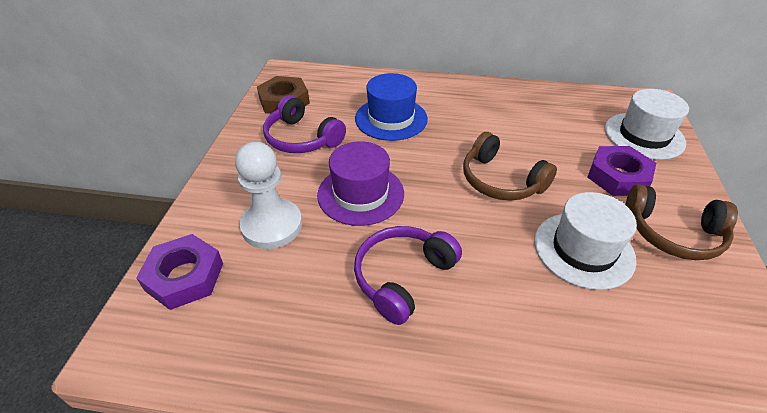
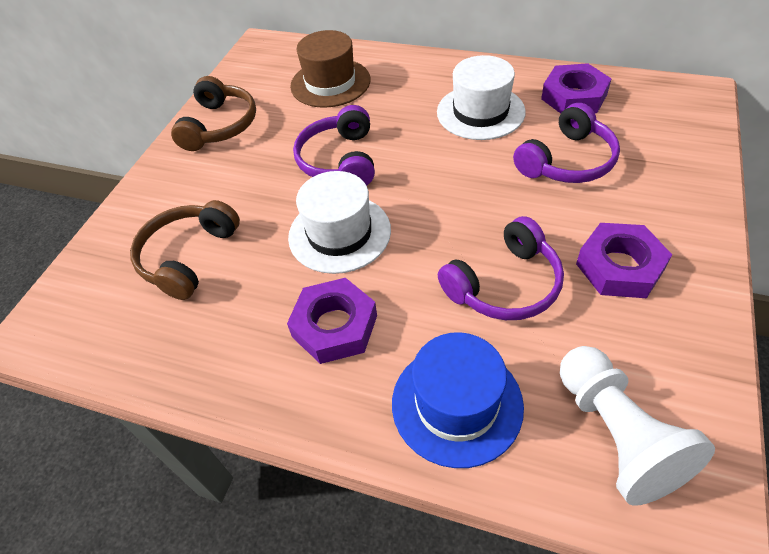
brown hat: 0 -> 1
brown nut: 1 -> 0
purple hat: 1 -> 0
purple headphones: 2 -> 3
purple nut: 2 -> 3

